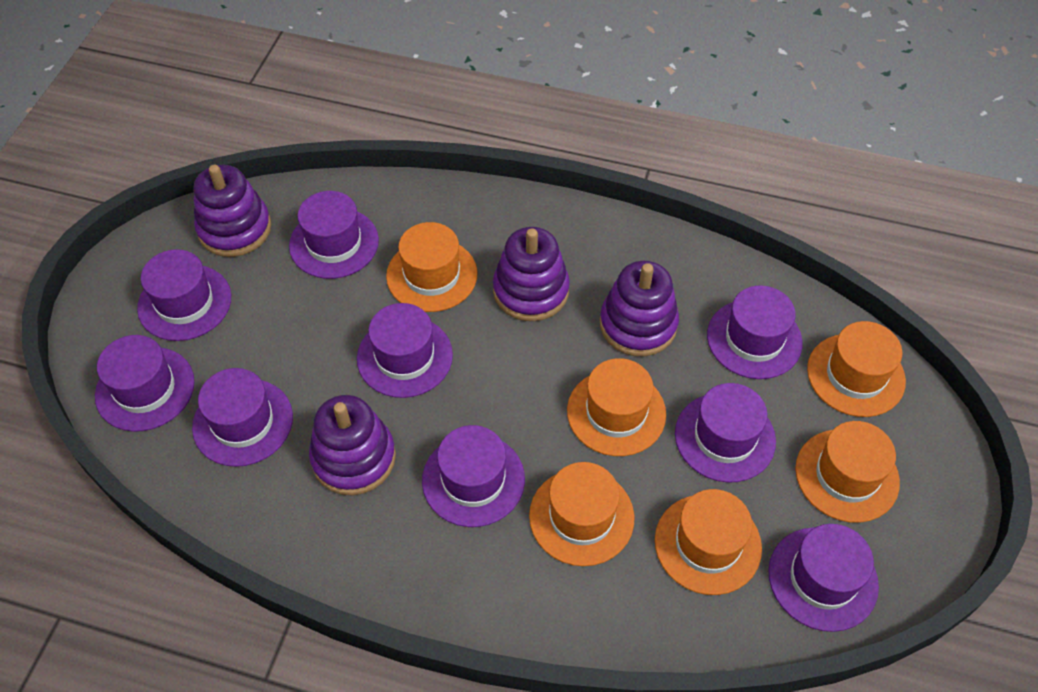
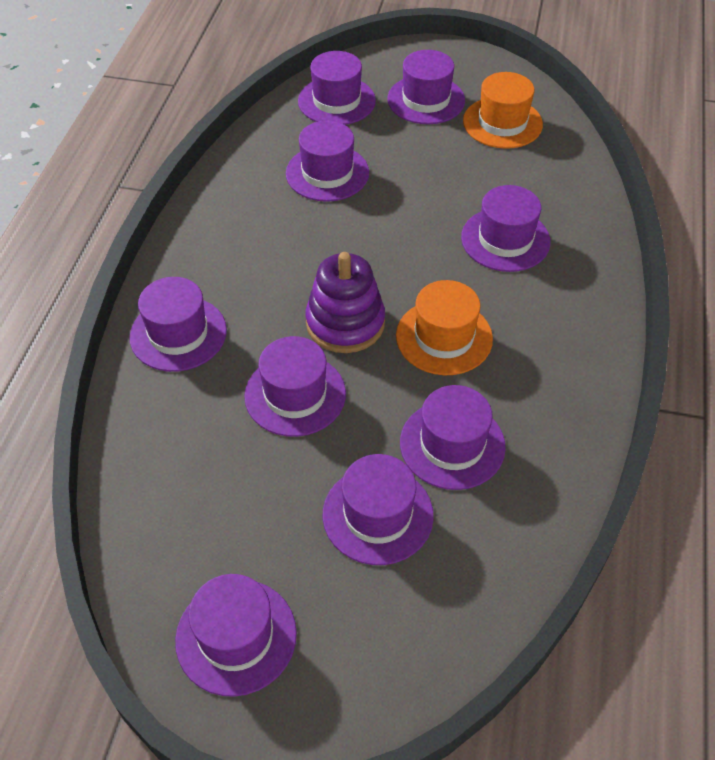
orange hat: 6 -> 2
purple stacking toy: 4 -> 1

